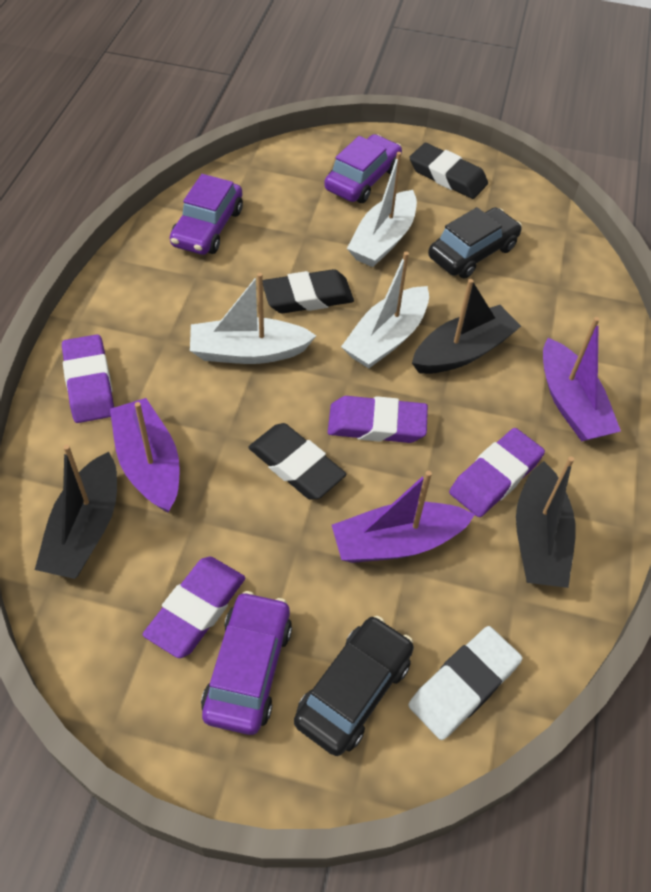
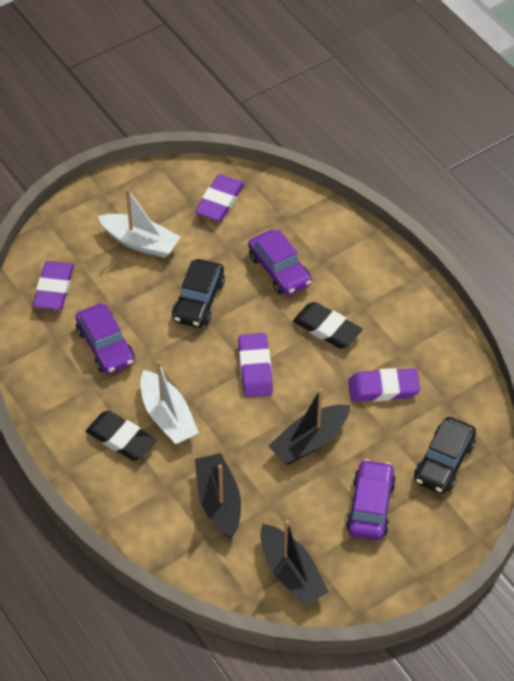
black eraser: 3 -> 2
purple boat: 3 -> 0
white boat: 3 -> 2
white eraser: 1 -> 0

